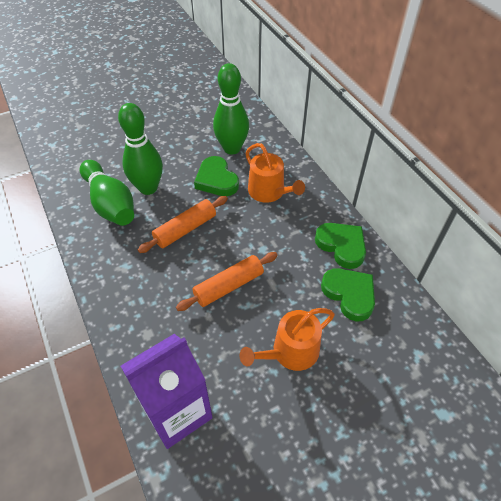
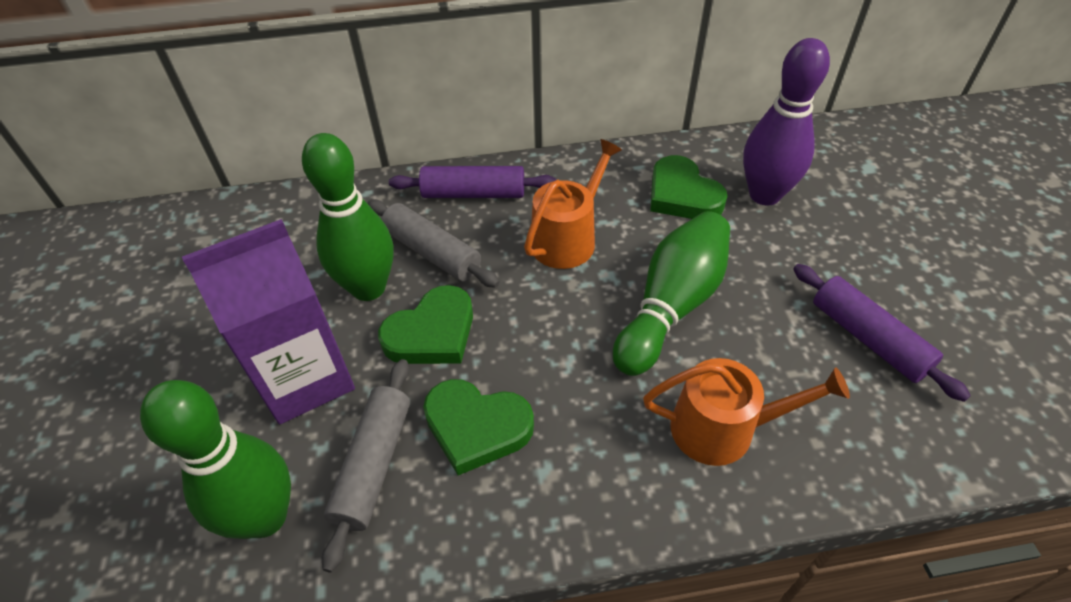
grey rolling pin: 0 -> 2
orange rolling pin: 2 -> 0
purple bowling pin: 0 -> 1
purple rolling pin: 0 -> 2

